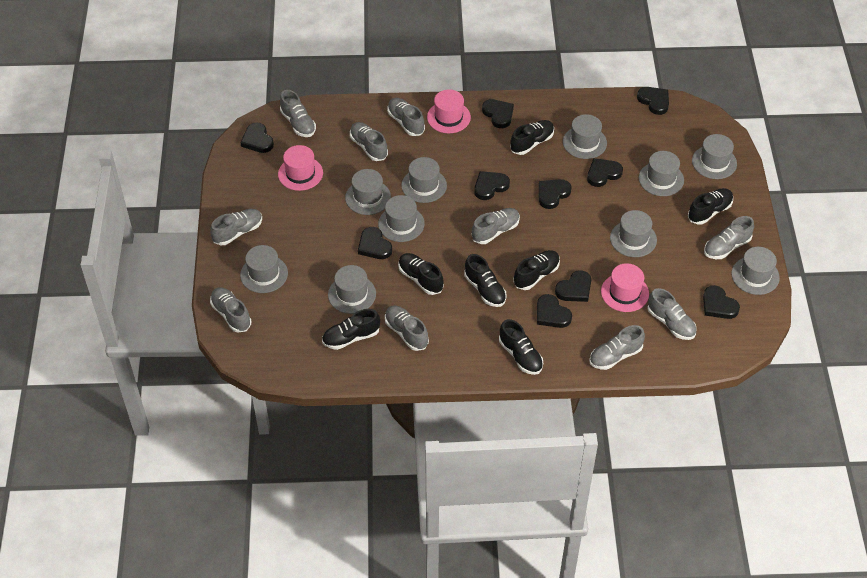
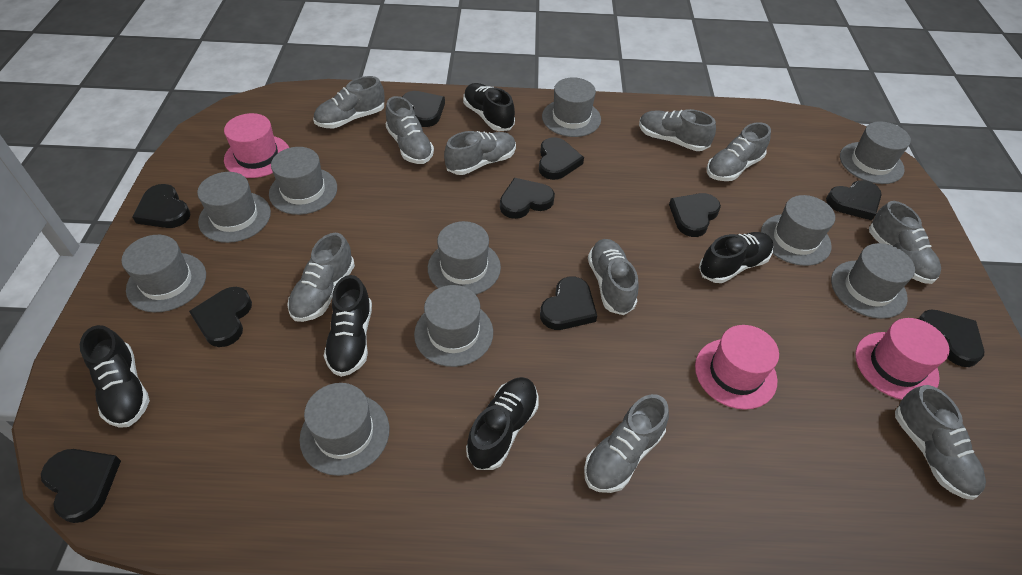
black shoe: 7 -> 5

